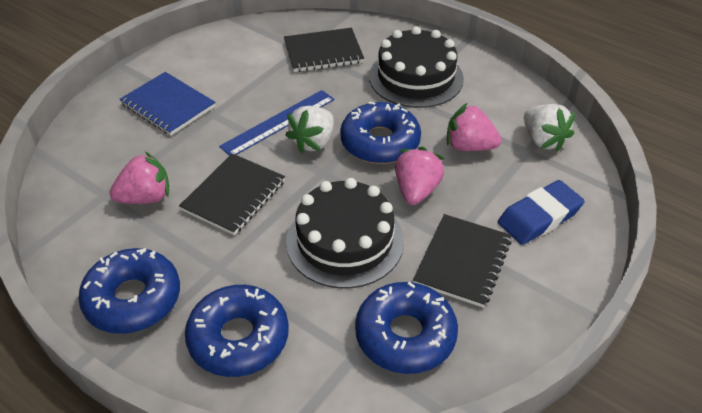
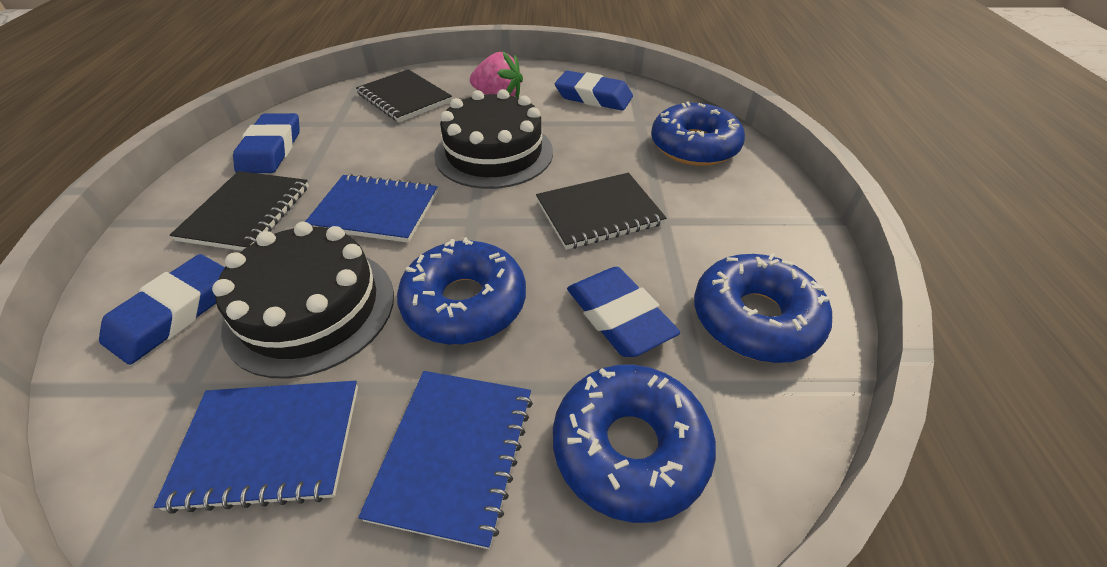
blue eraser: 1 -> 4
blue notebook: 1 -> 3
blue ruler: 1 -> 0
pink strawberry: 3 -> 1
white strawberry: 2 -> 0

